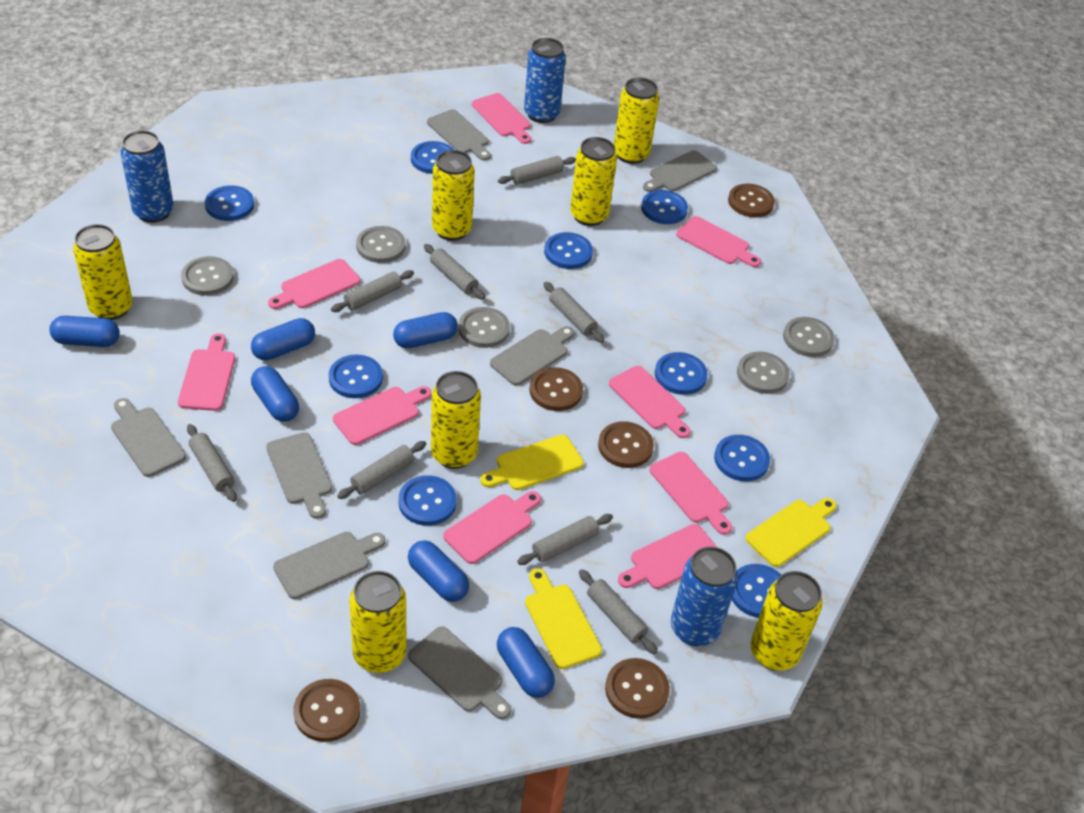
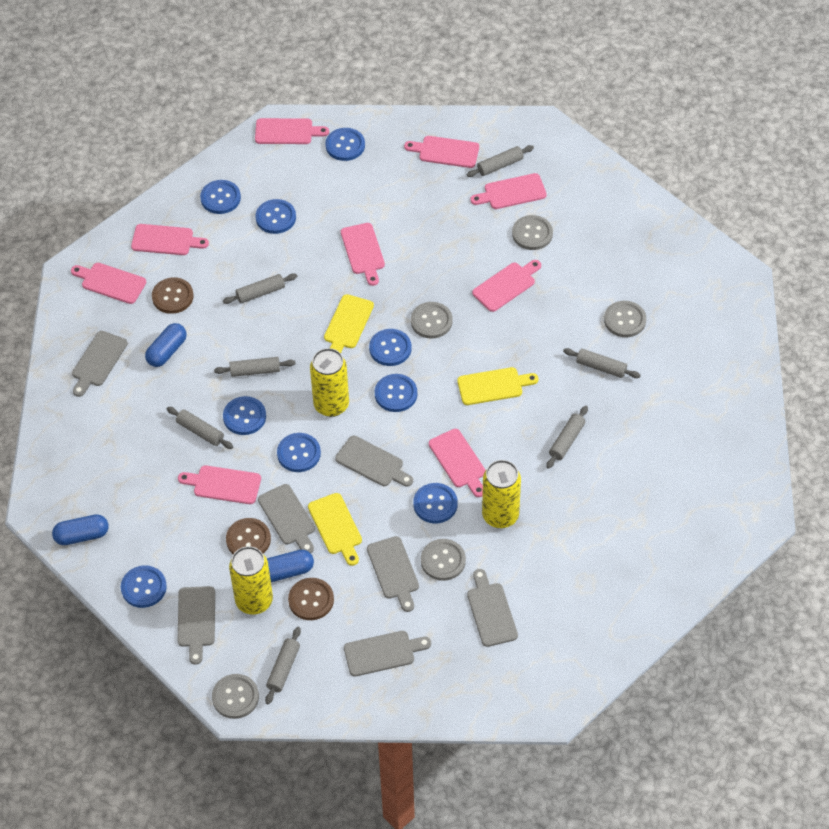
blue can: 3 -> 0
blue capsule: 6 -> 3
brown button: 5 -> 3
grey rolling pin: 8 -> 7
yellow can: 7 -> 3

